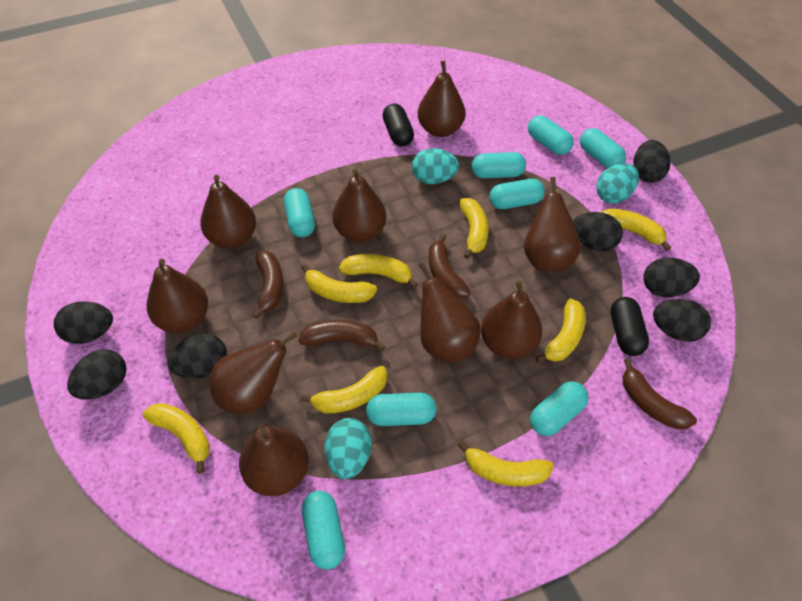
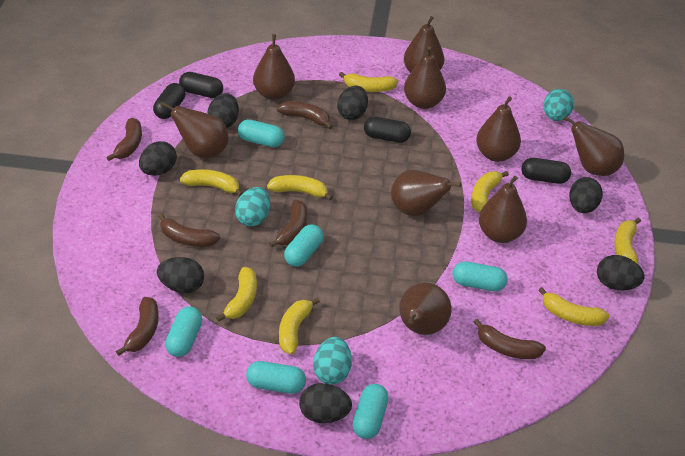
black capsule: 2 -> 4
brown banana: 4 -> 6
turquoise capsule: 8 -> 6

